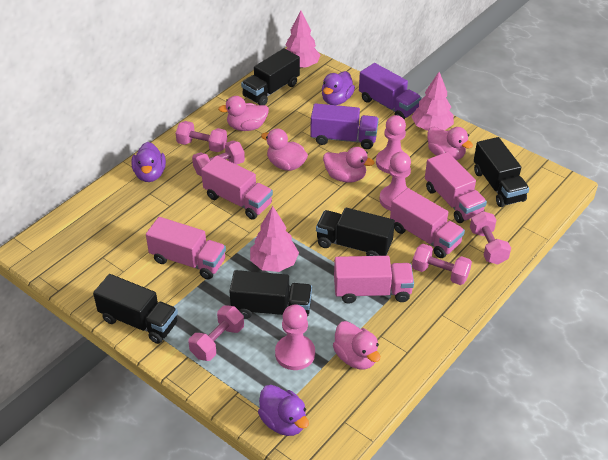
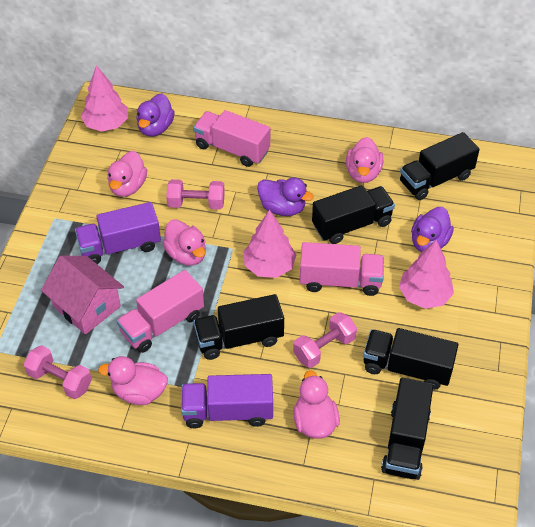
pink dumbbell: 5 -> 3
pink house: 0 -> 1
pink pawn: 3 -> 0
pink truck: 5 -> 3

